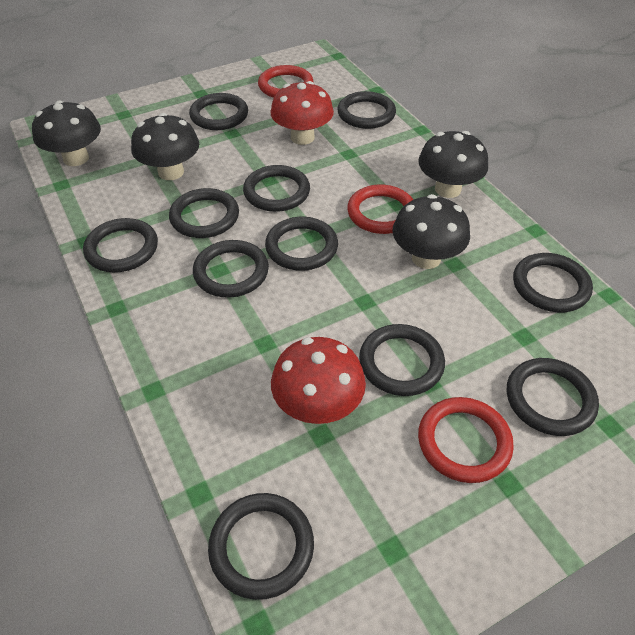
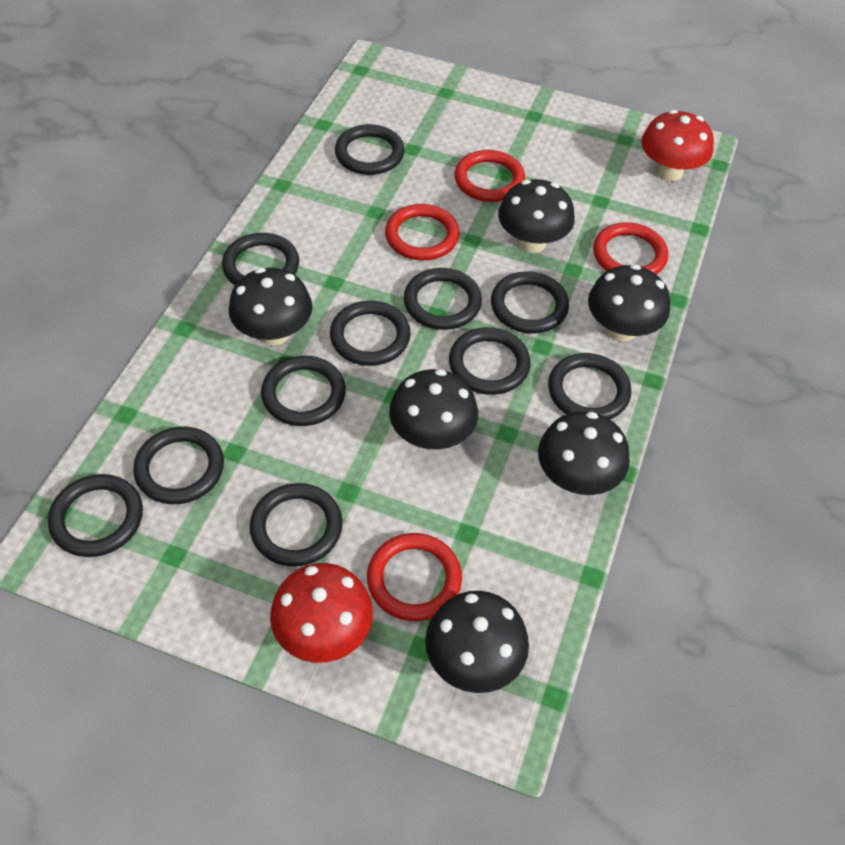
black mushroom: 4 -> 6
red ring: 3 -> 4

